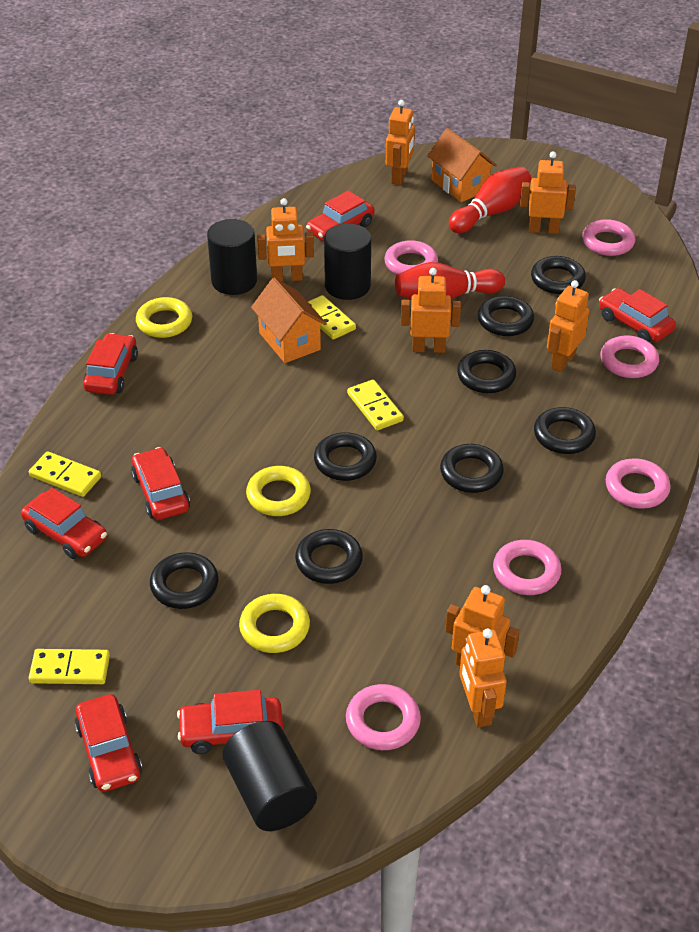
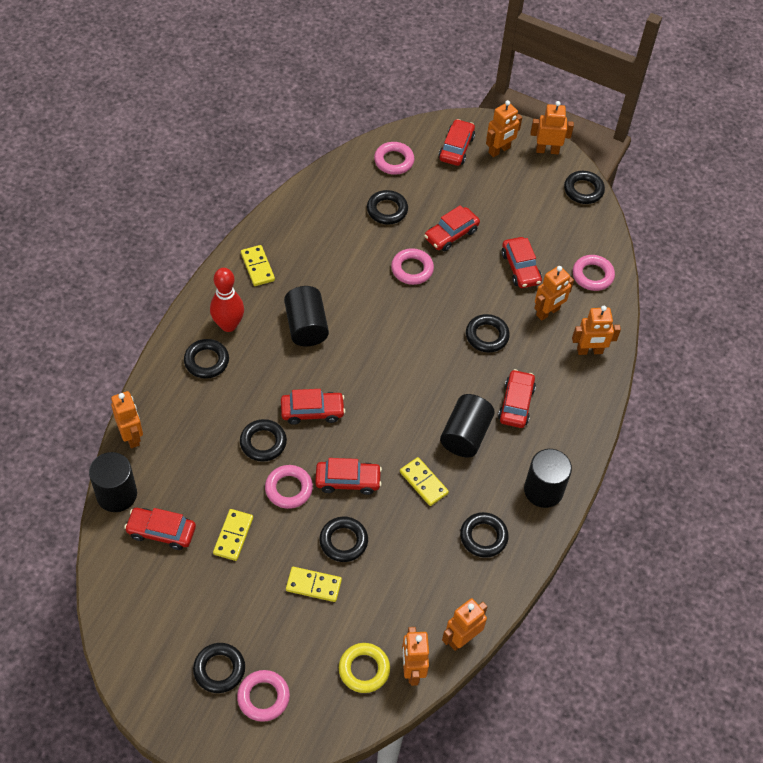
black cylinder: 3 -> 4
orange house: 2 -> 0
pink ring: 6 -> 5
red bowling pin: 2 -> 1
yellow ring: 3 -> 1

